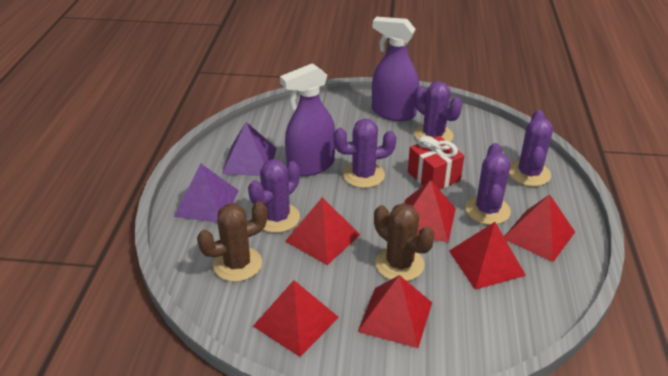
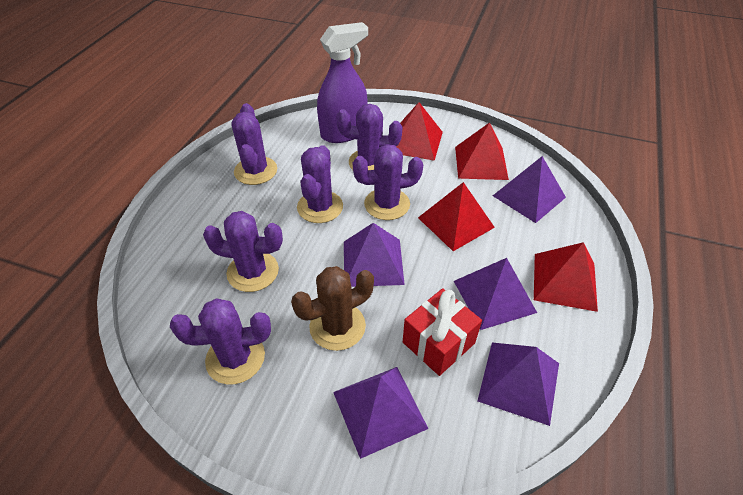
brown cactus: 2 -> 1
purple cactus: 5 -> 6
purple pyramid: 2 -> 5
purple spray bottle: 2 -> 1
red pyramid: 6 -> 4

